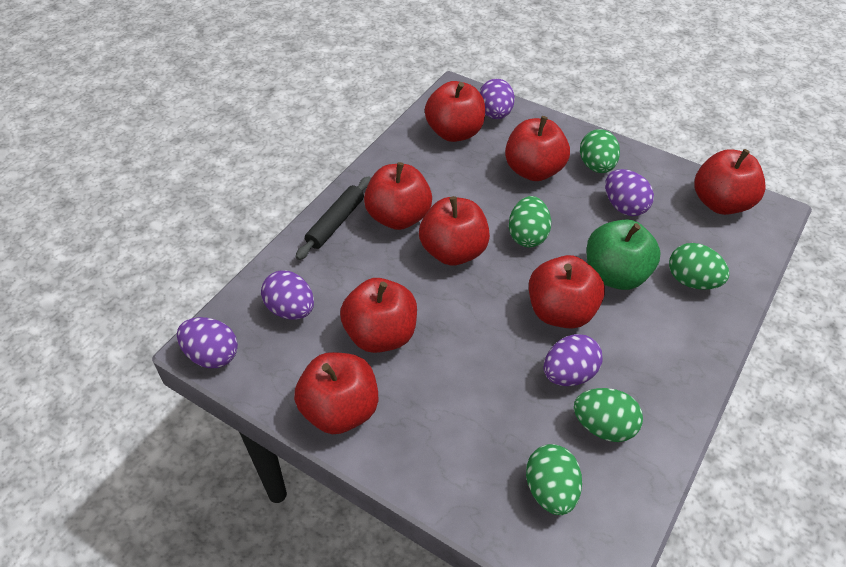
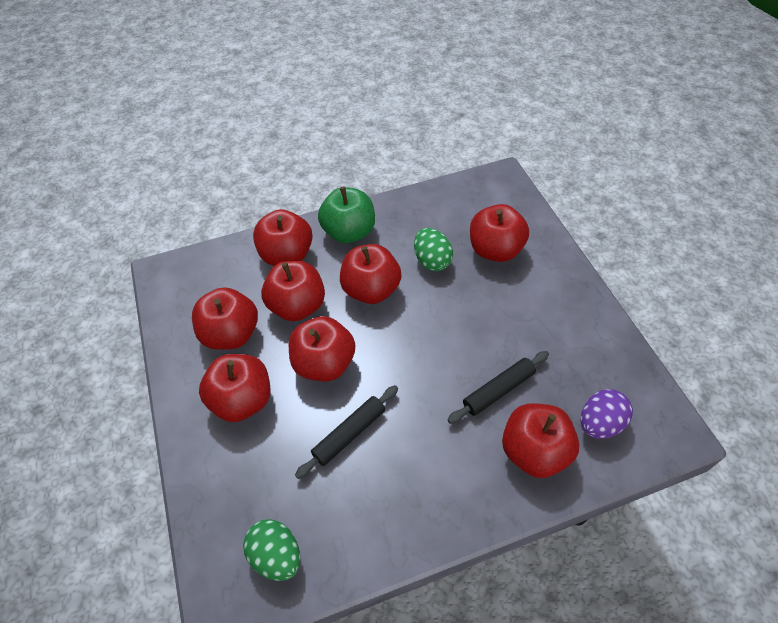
black rolling pin: 1 -> 2
green egg: 5 -> 2
purple egg: 5 -> 1

